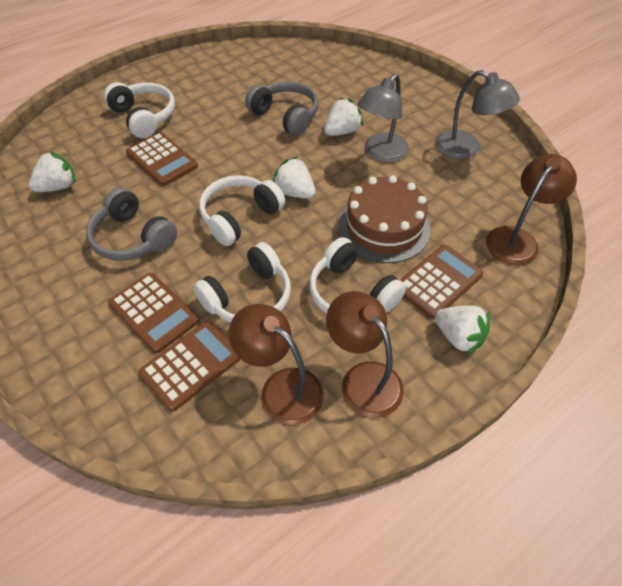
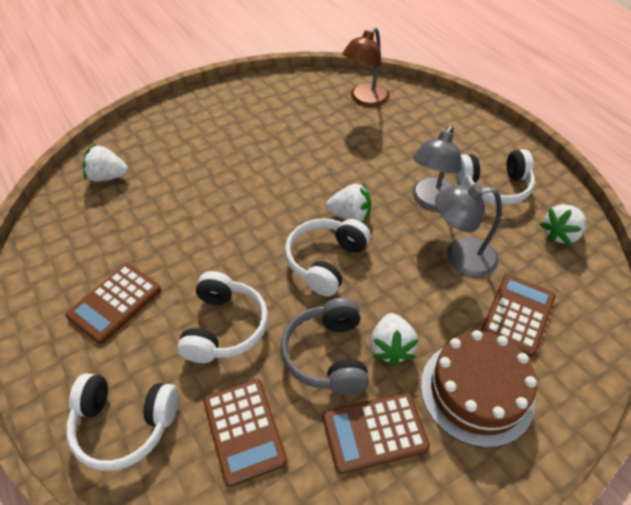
brown lamp: 3 -> 1
grey headphones: 2 -> 1

